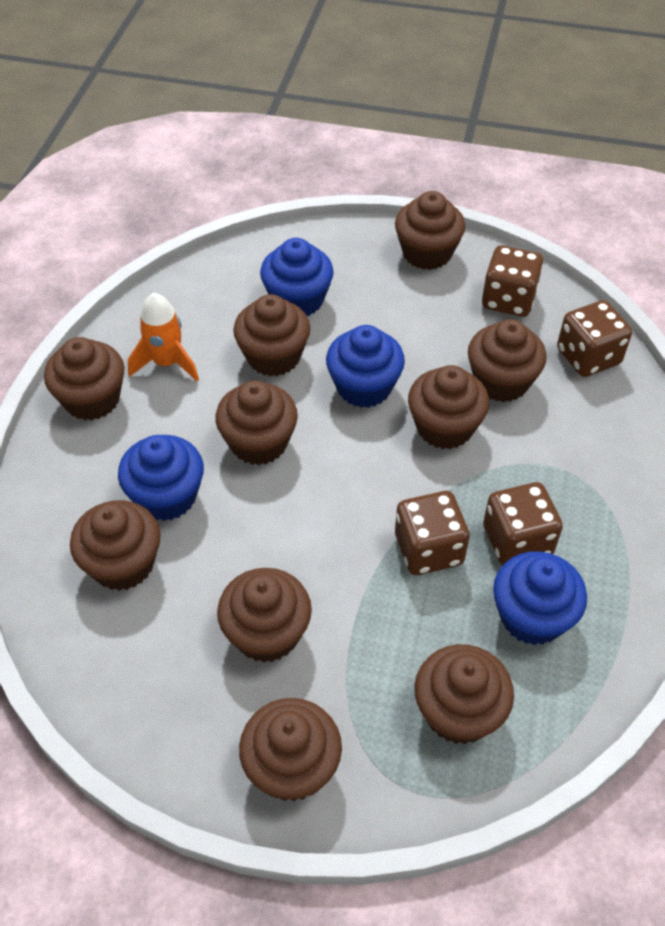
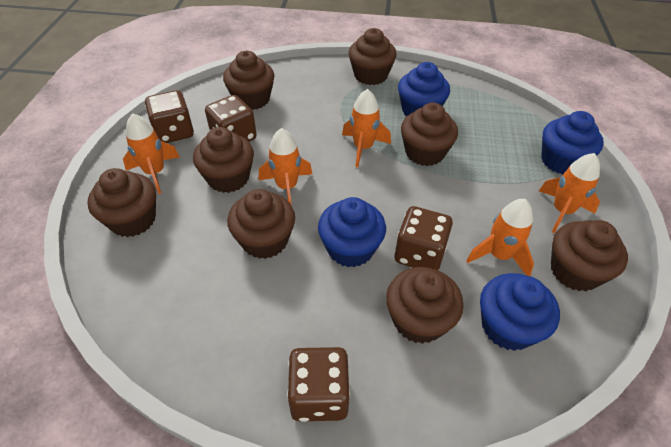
brown cupcake: 10 -> 8
orange rocket: 1 -> 5

